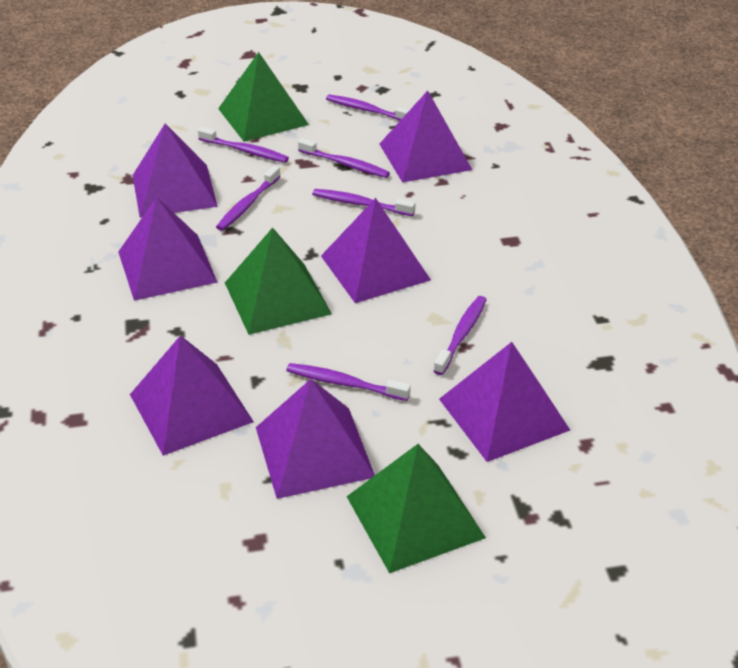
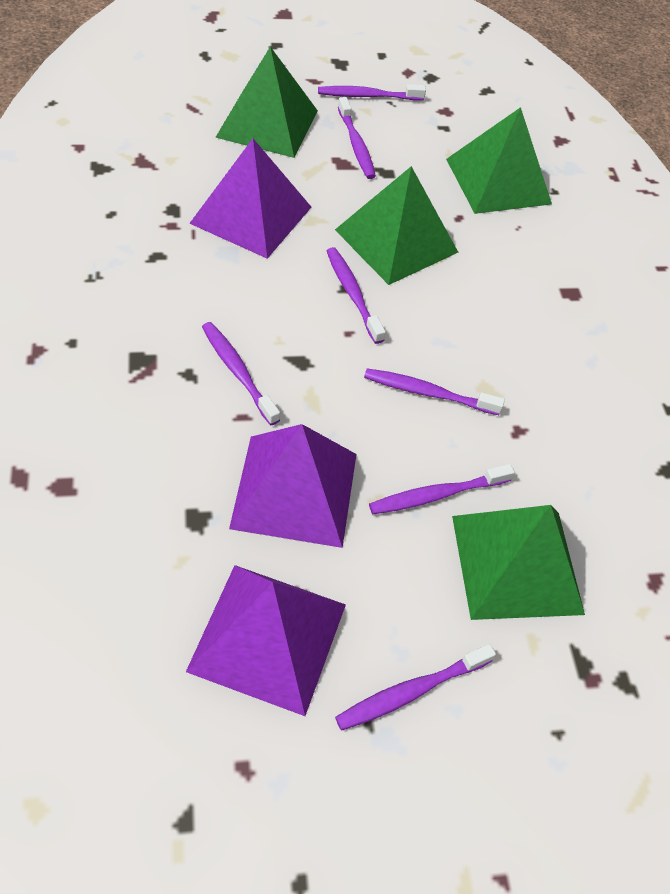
green pyramid: 3 -> 4
purple pyramid: 7 -> 3

